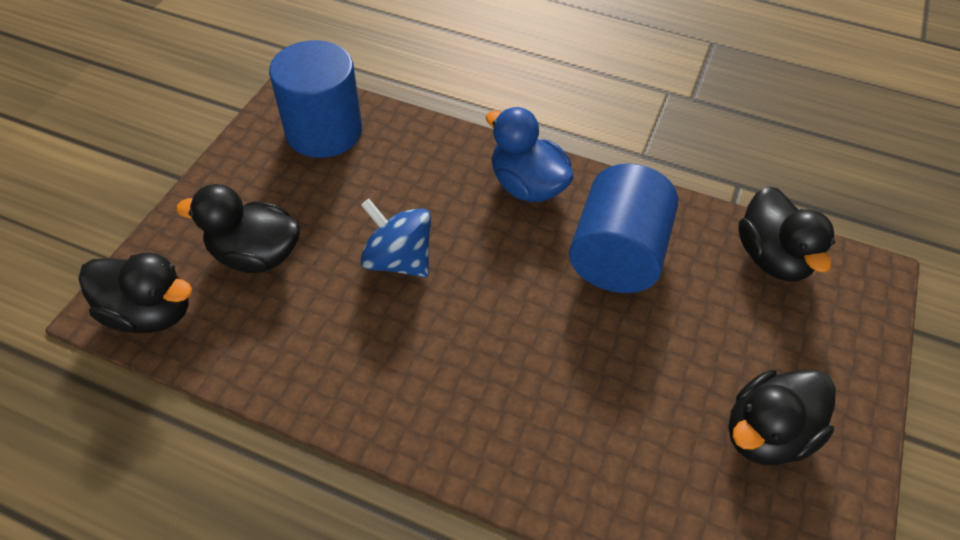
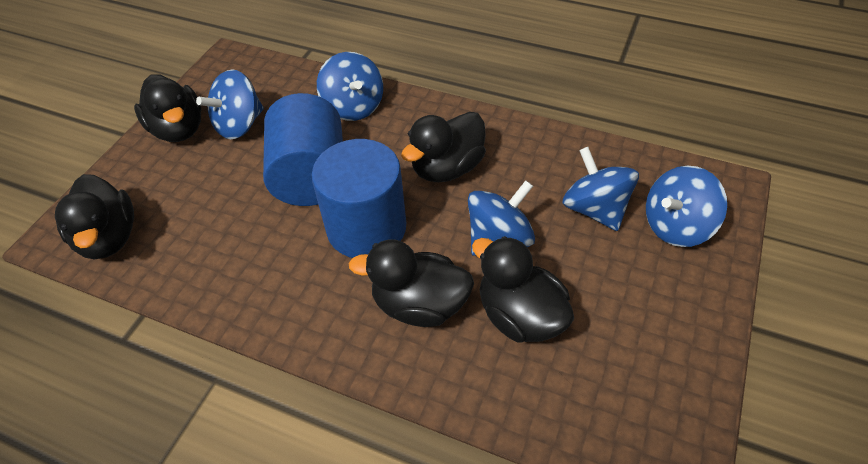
black duck: 4 -> 5
blue duck: 1 -> 0
blue spinning top: 1 -> 5

